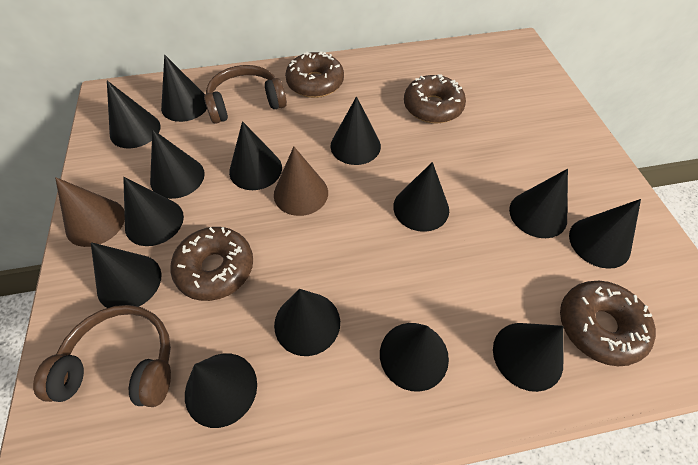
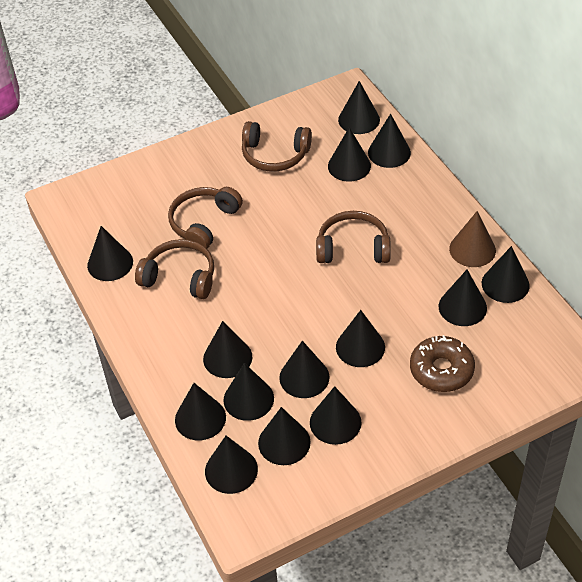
brown cone: 2 -> 1
brown donut: 4 -> 1
brown headphones: 2 -> 4

